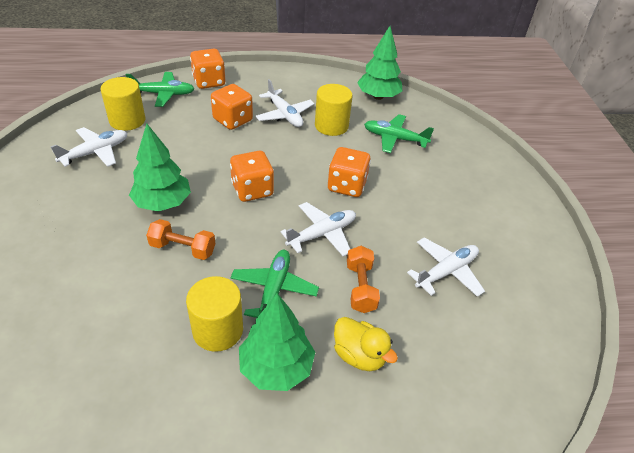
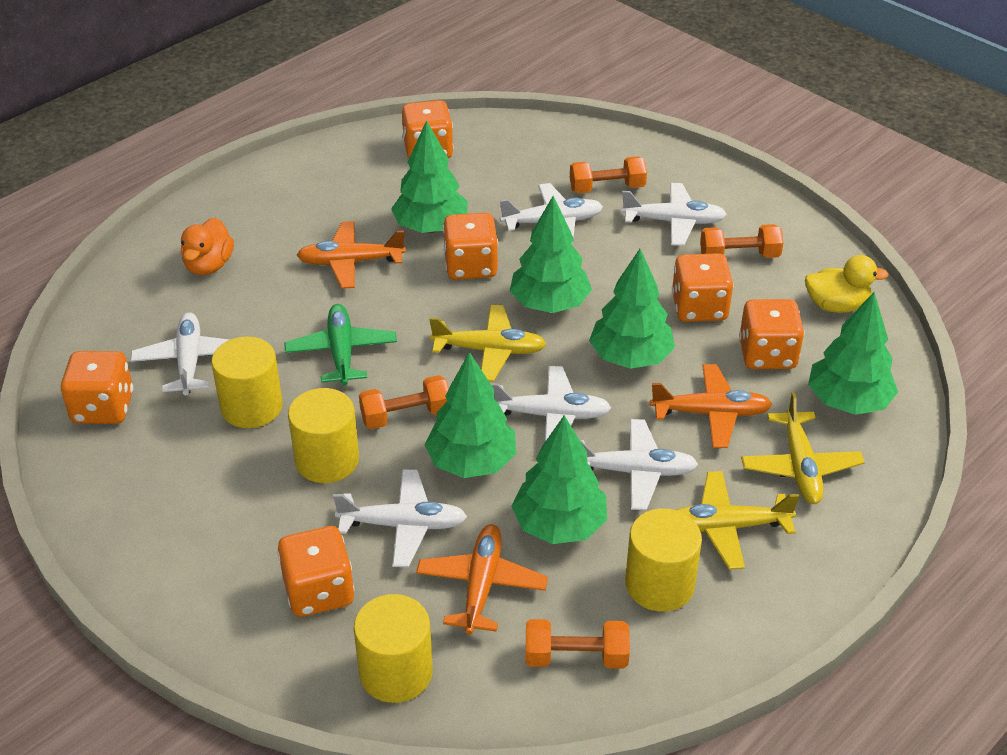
green plane: 3 -> 1
green tree: 3 -> 6
orange dice: 4 -> 6
orange duck: 0 -> 1
orange dumbbell: 2 -> 4
orange plane: 0 -> 3
white plane: 4 -> 6
yellow cylinder: 3 -> 4
yellow plane: 0 -> 3

